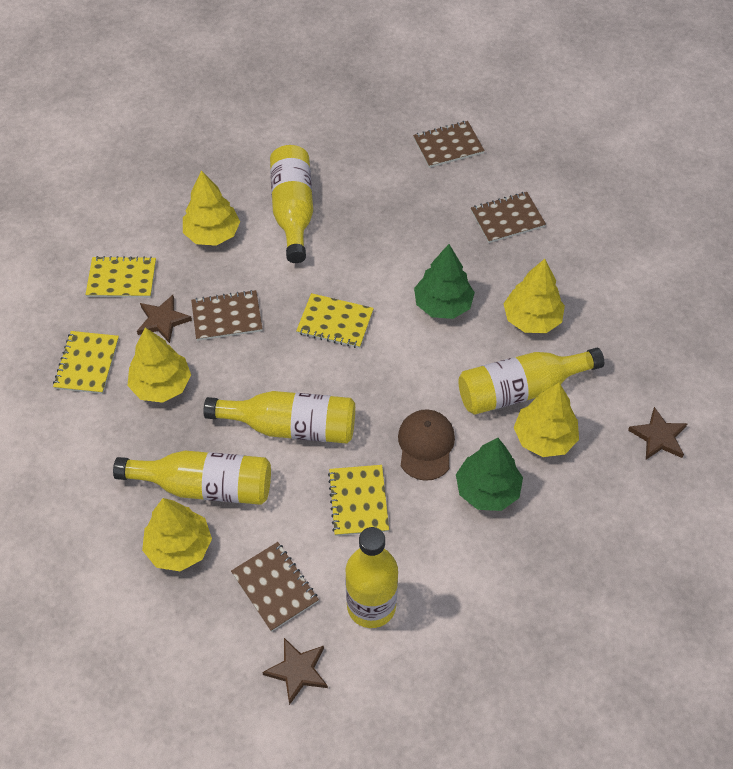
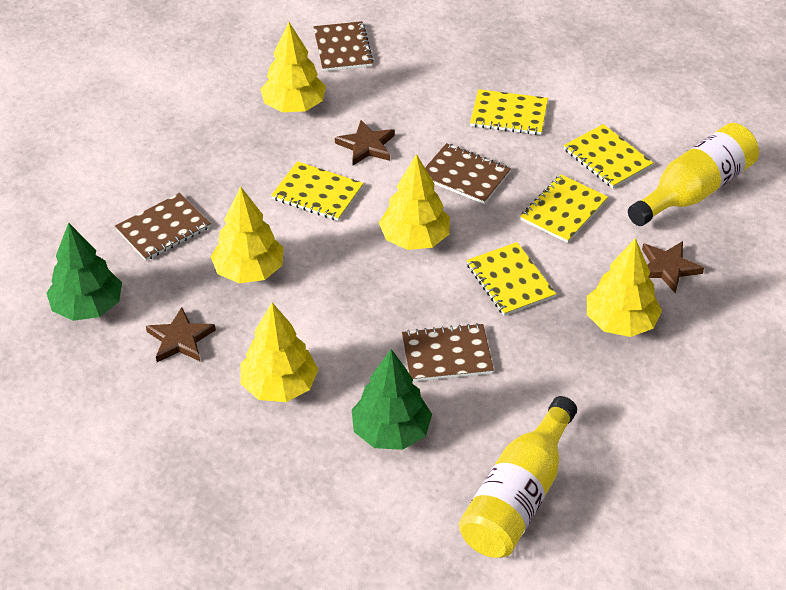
brown cap: 1 -> 0
yellow bottle: 5 -> 2
yellow notebook: 4 -> 5

